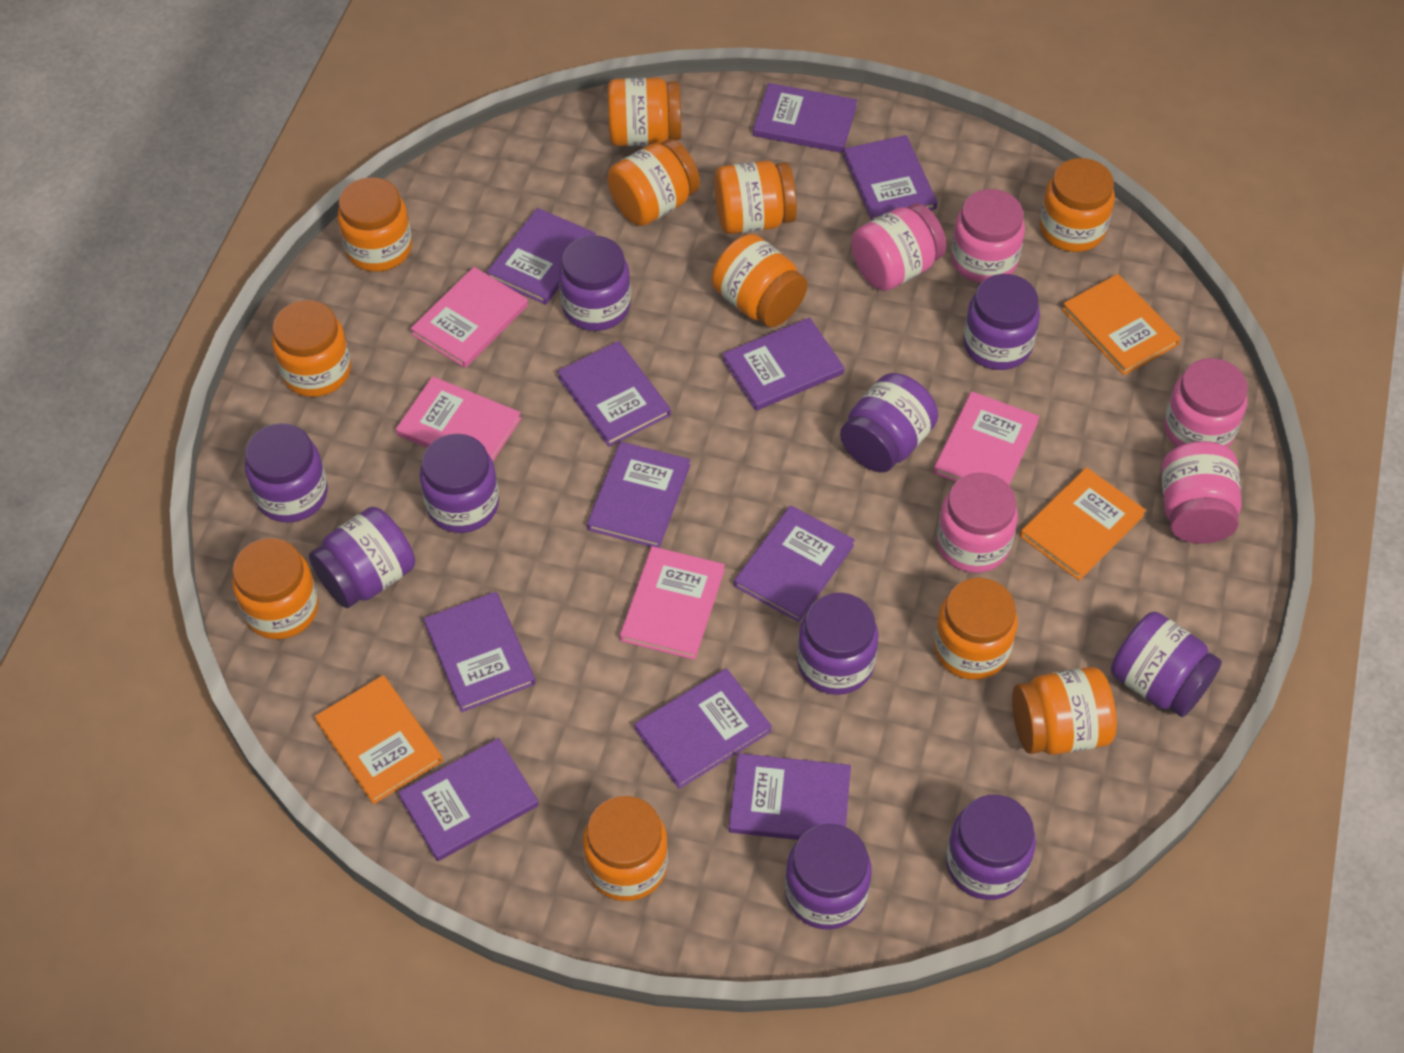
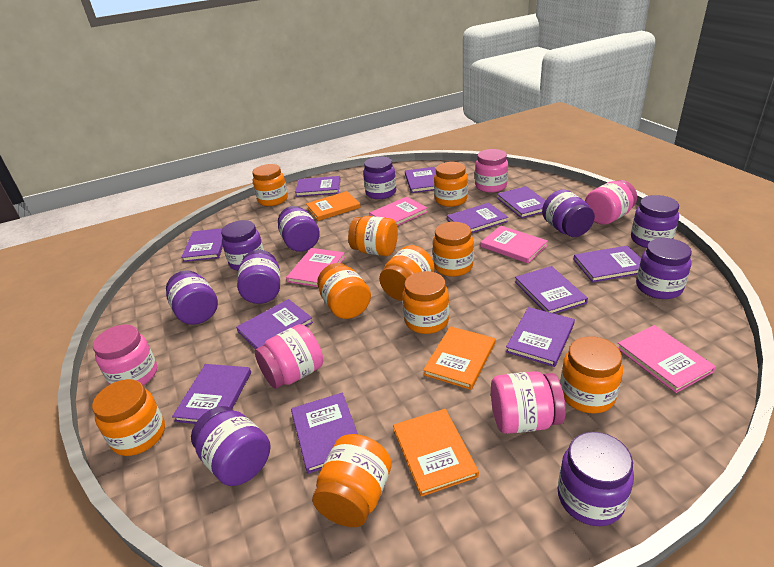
orange jar: 11 -> 10

